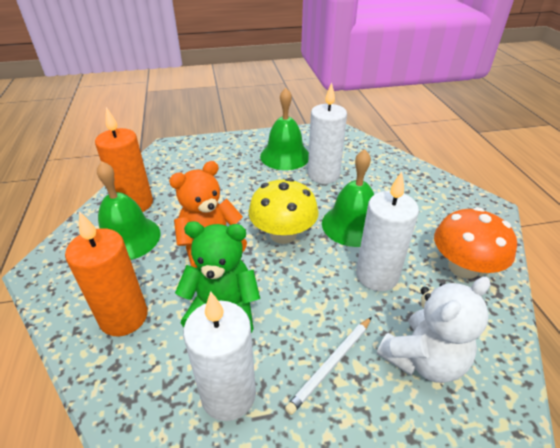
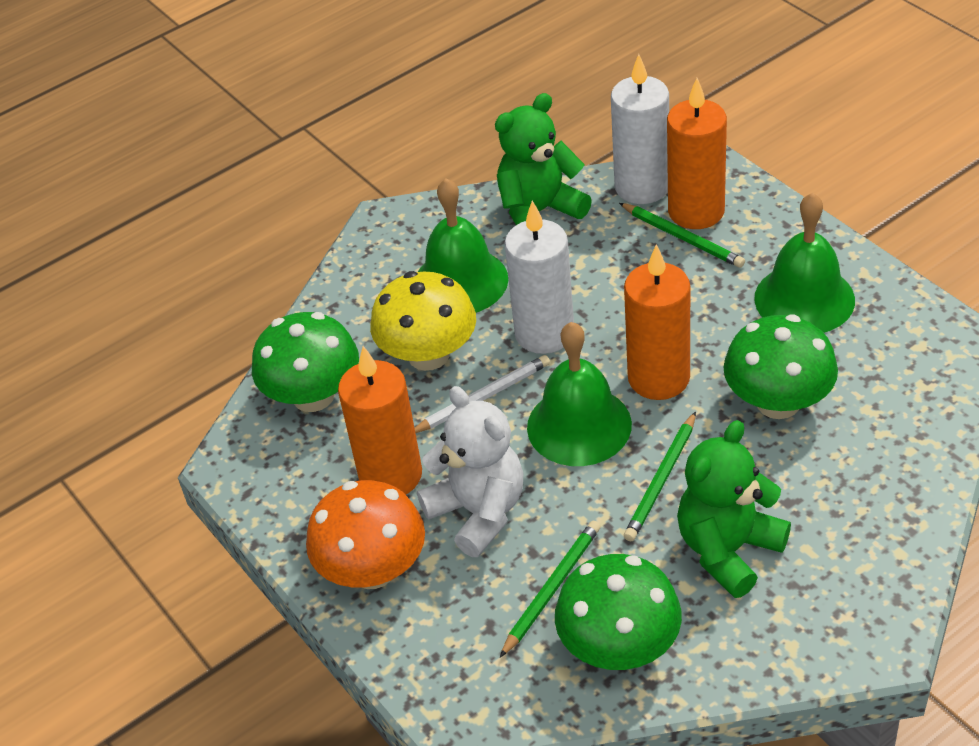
green mushroom: 0 -> 3
green pencil: 0 -> 3
green teddy bear: 1 -> 2
orange candle: 2 -> 3
orange teddy bear: 1 -> 0
white candle: 3 -> 2

